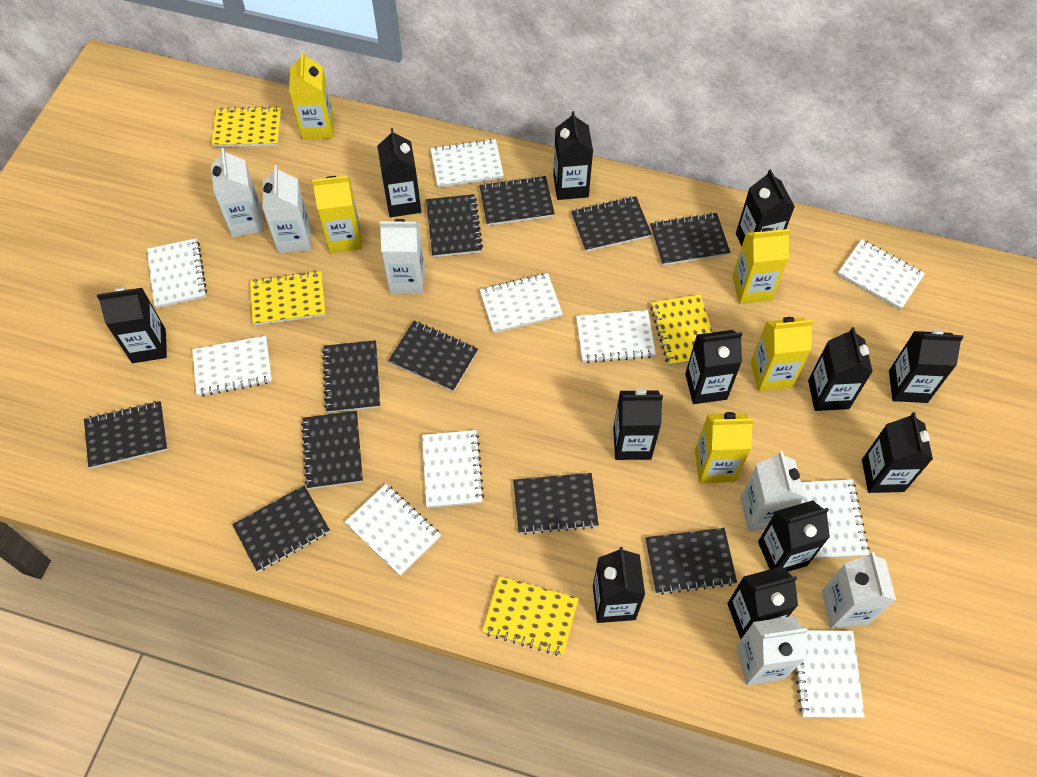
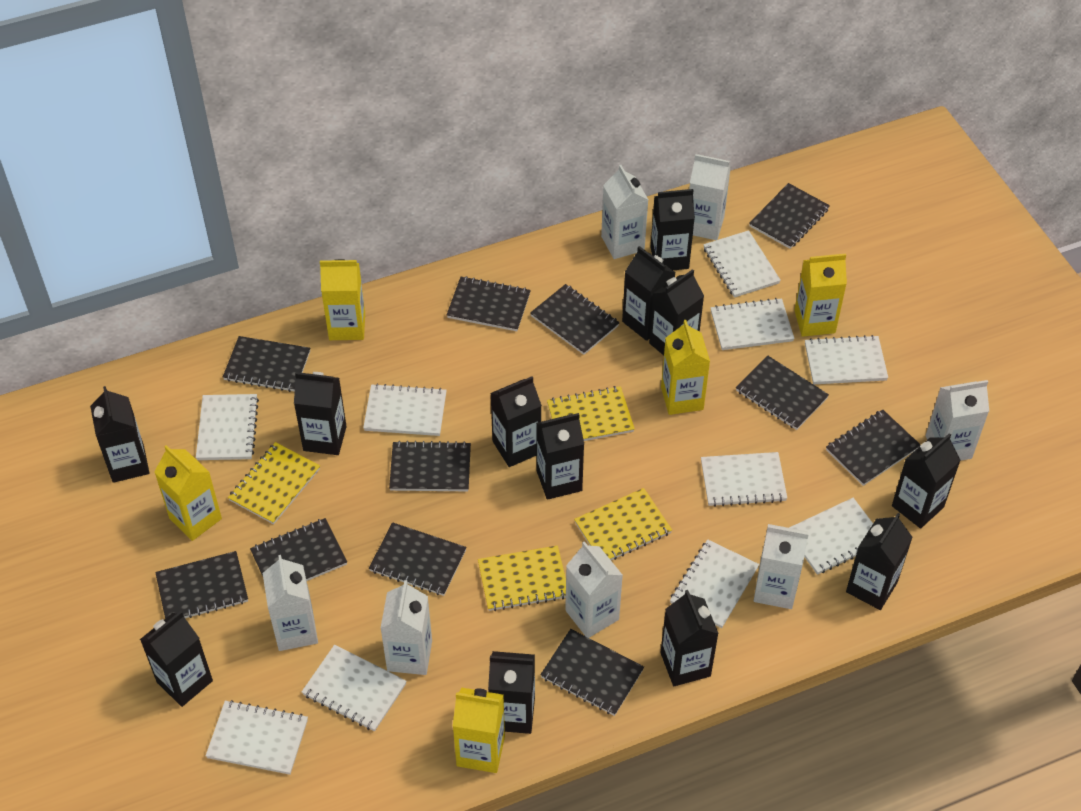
white carton: 6 -> 7

